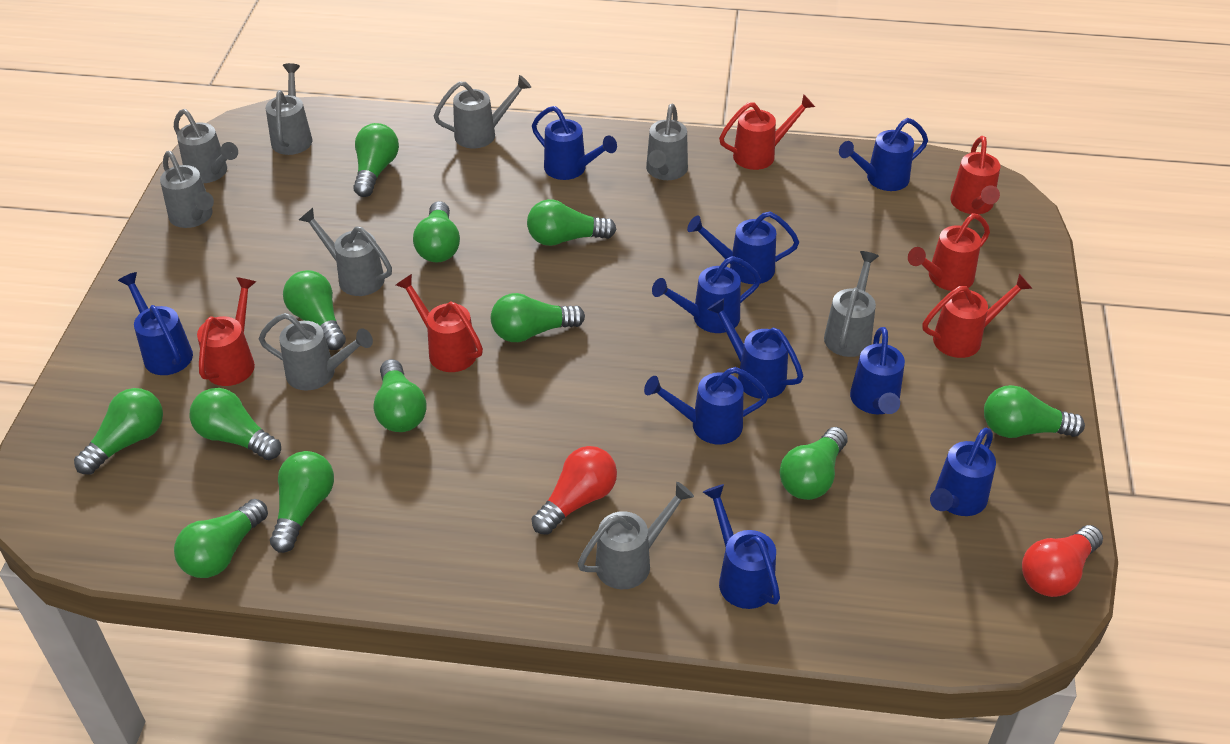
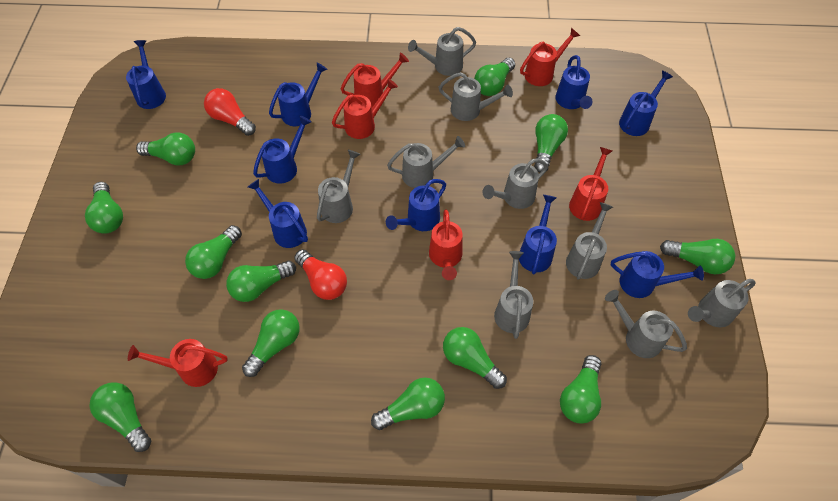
blue watering can: 10 -> 9

